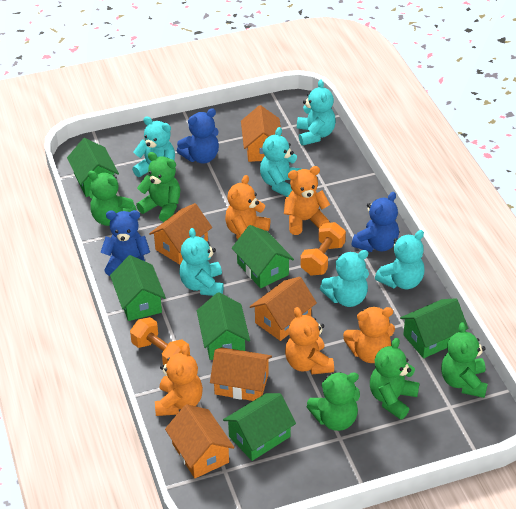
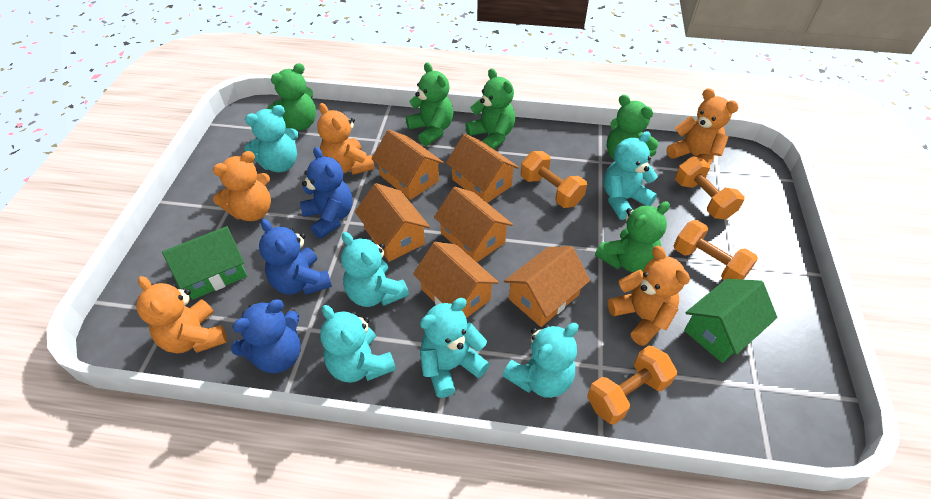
green house: 6 -> 2
orange dumbbell: 2 -> 4
orange house: 5 -> 6

